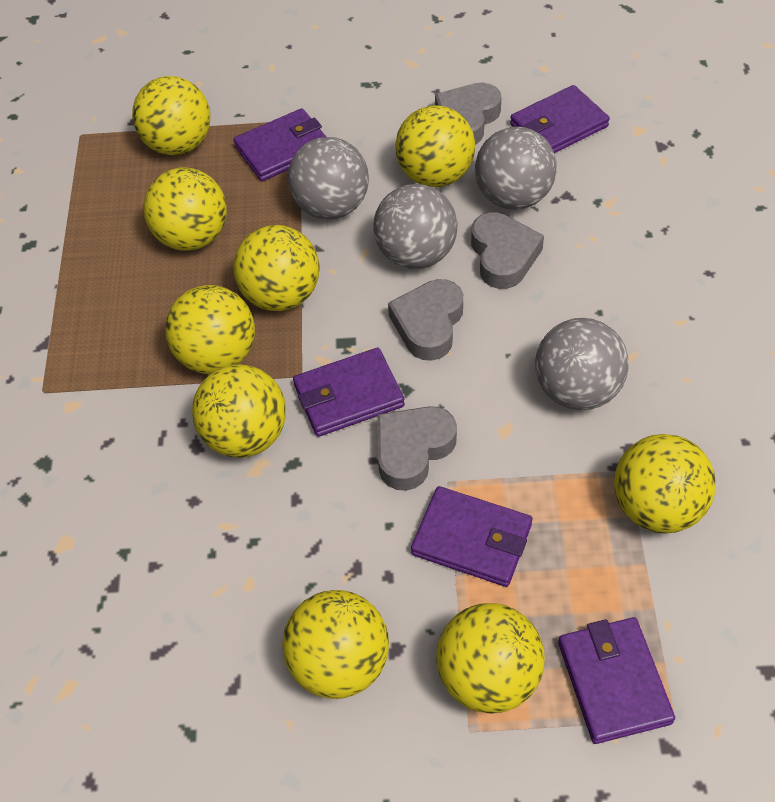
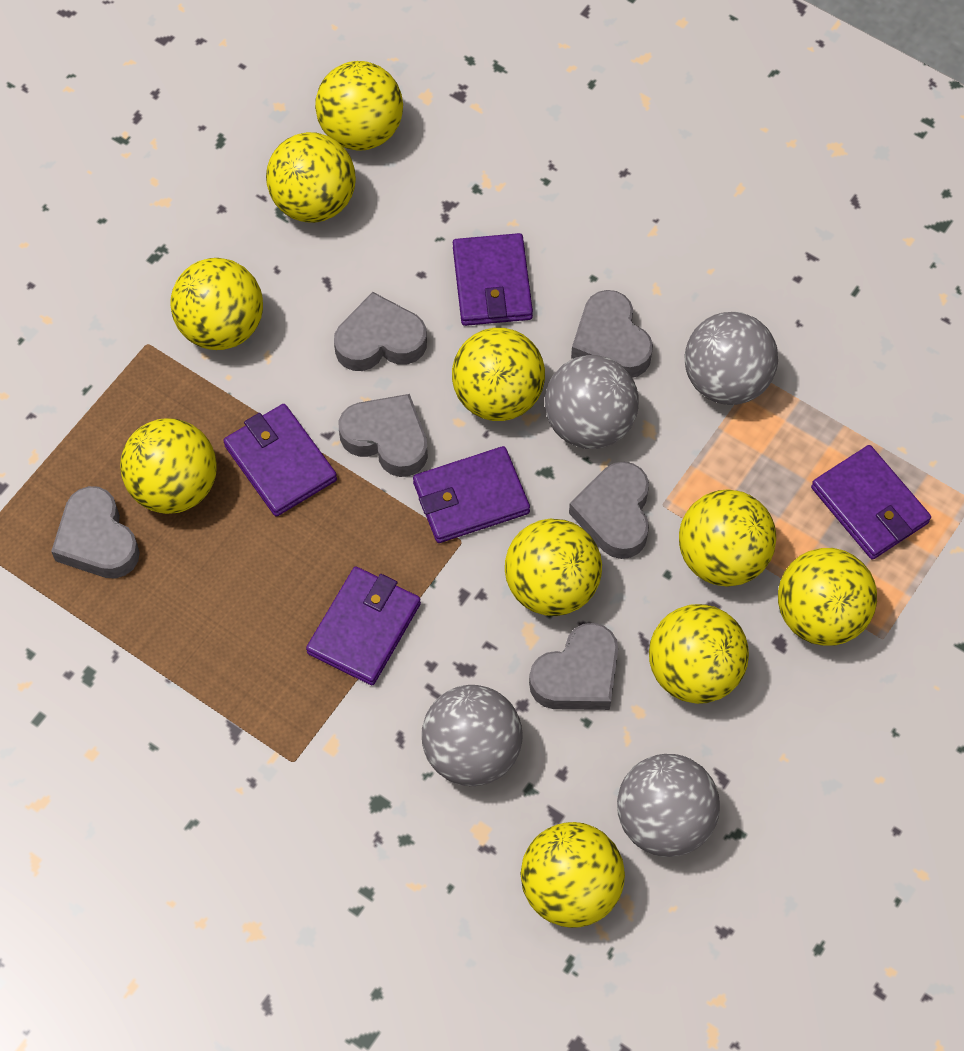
grey heart: 4 -> 6
yellow ball: 9 -> 10

